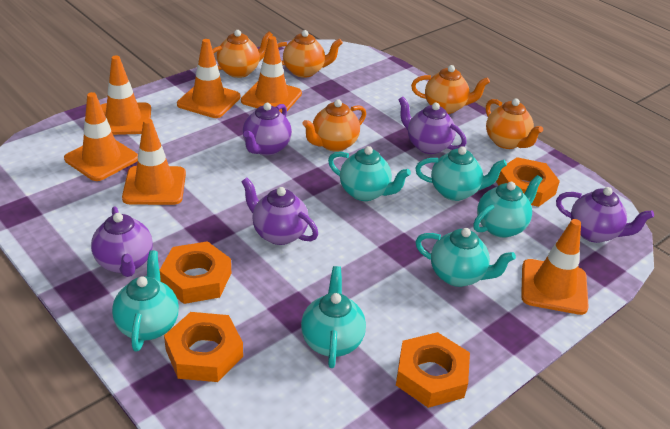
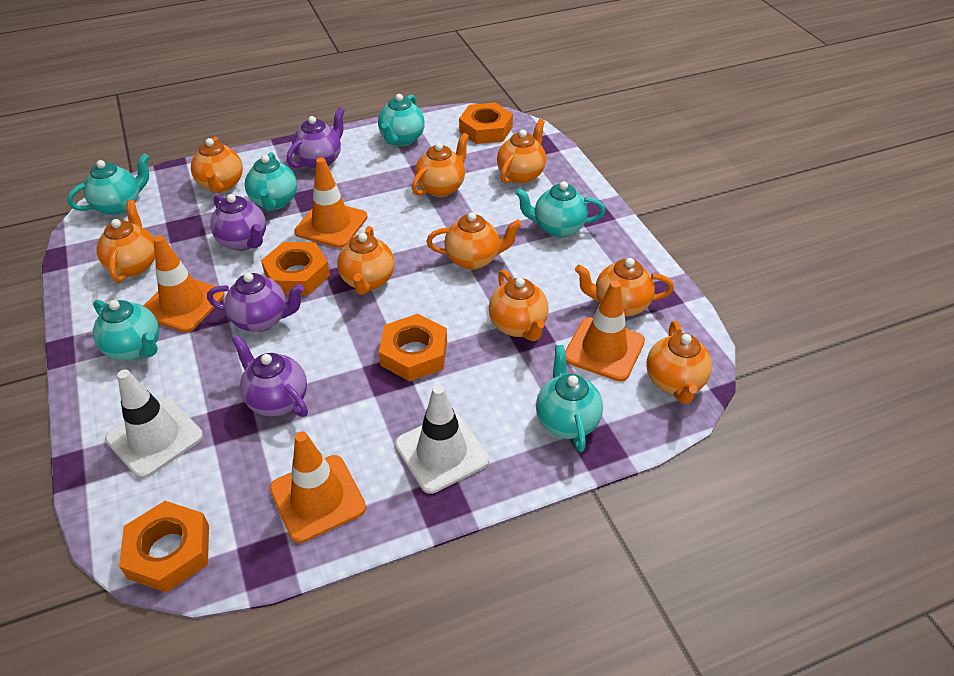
orange teapot: 5 -> 9
orange traffic cone: 6 -> 4
purple teapot: 5 -> 4
white traffic cone: 0 -> 2

